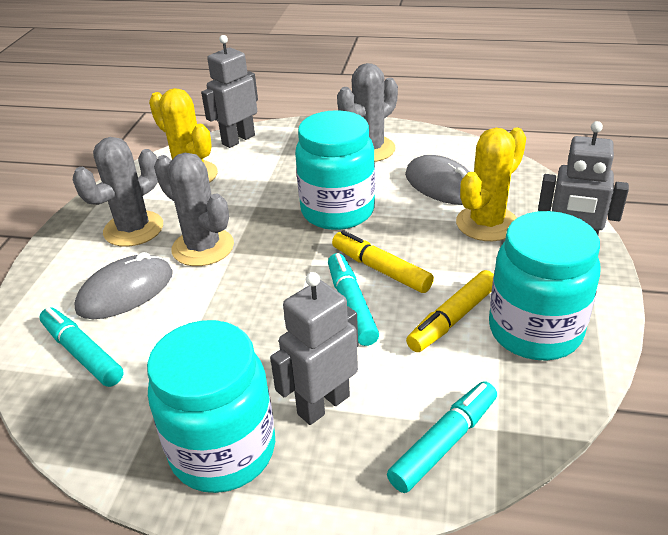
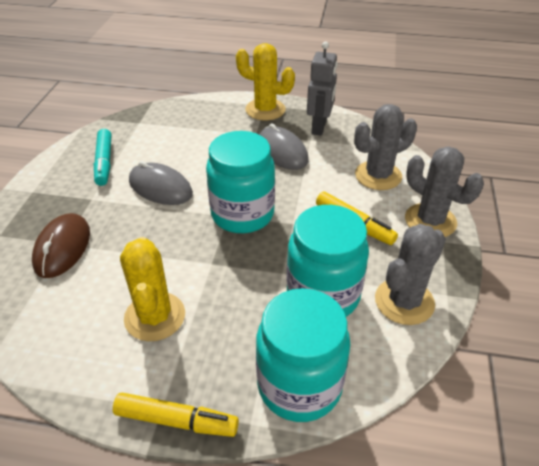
brown mouse: 0 -> 1
grey robot: 3 -> 1
turquoise marker: 3 -> 1

